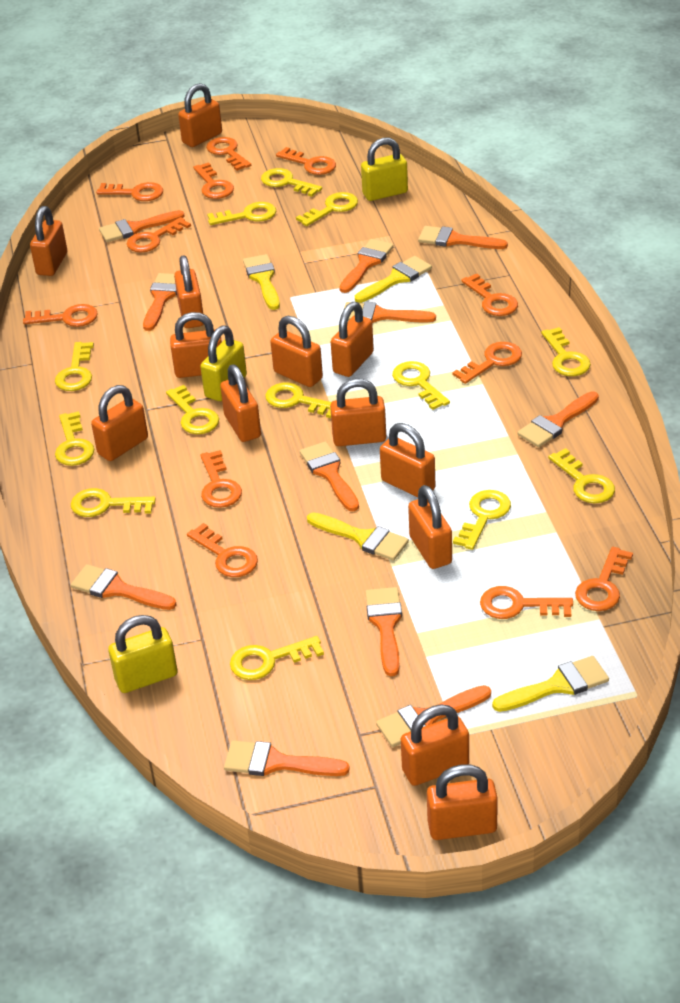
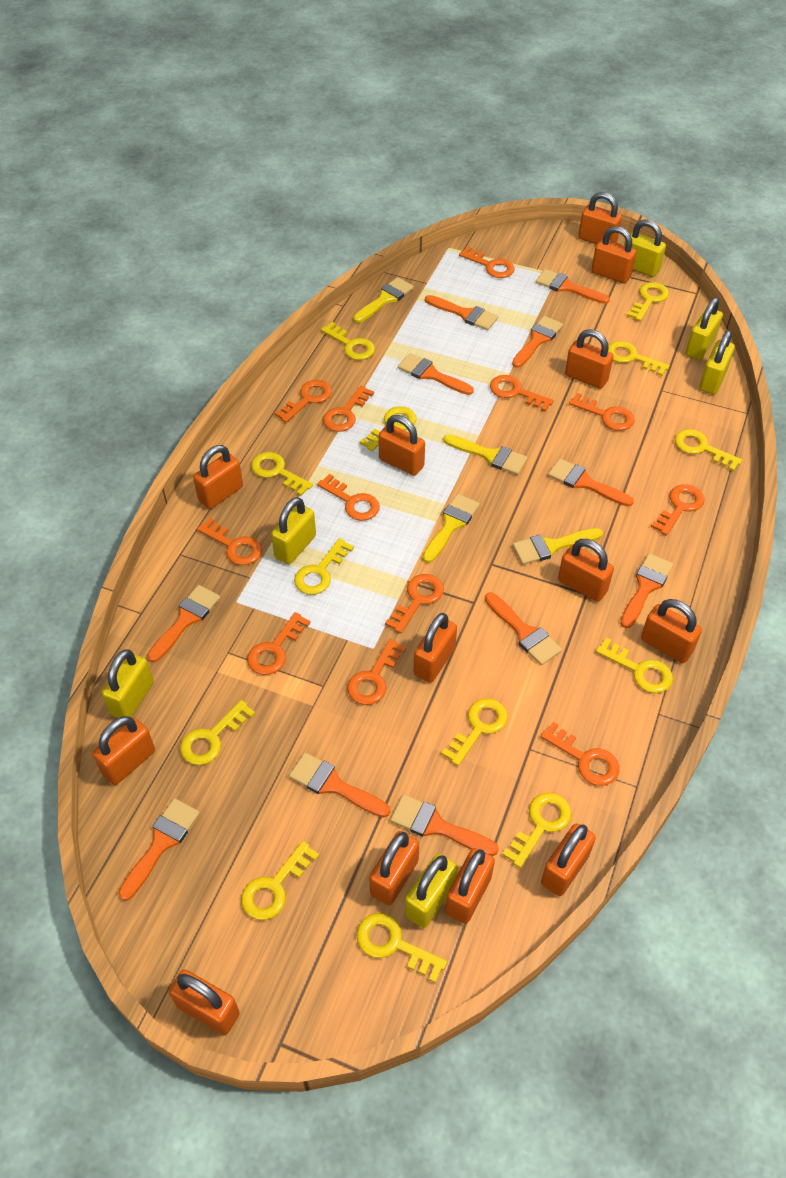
yellow padlock: 3 -> 6

